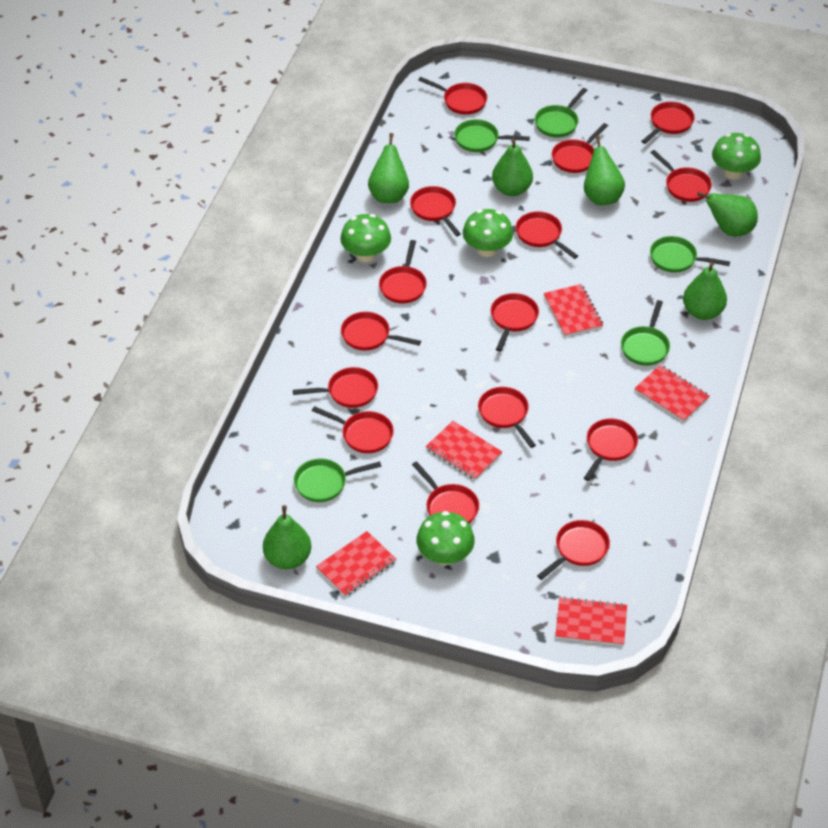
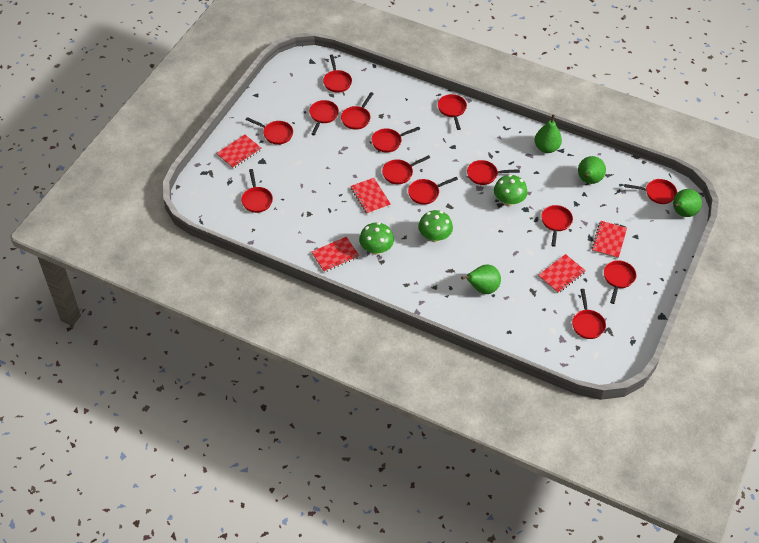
green mushroom: 4 -> 3
green pan: 5 -> 0
green pear: 6 -> 4
red pan: 15 -> 14

